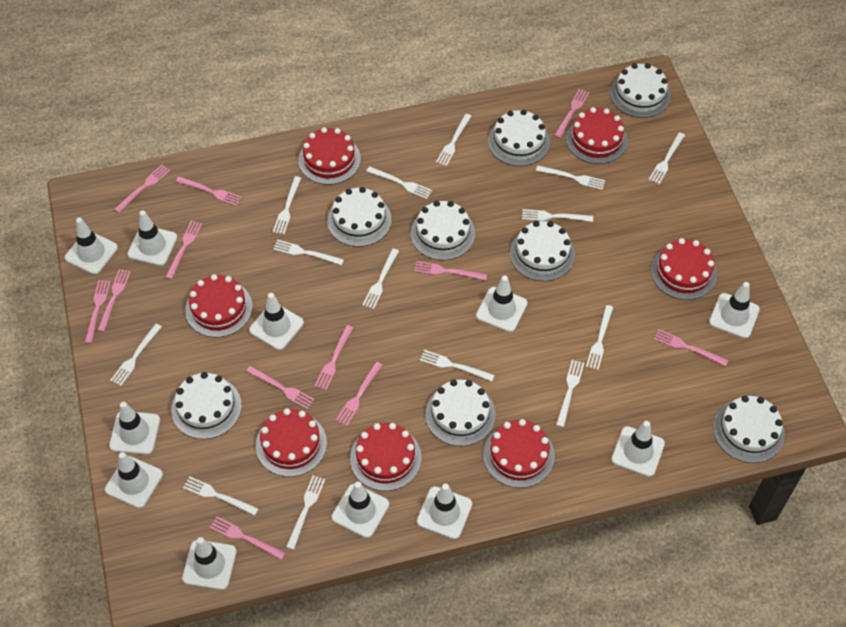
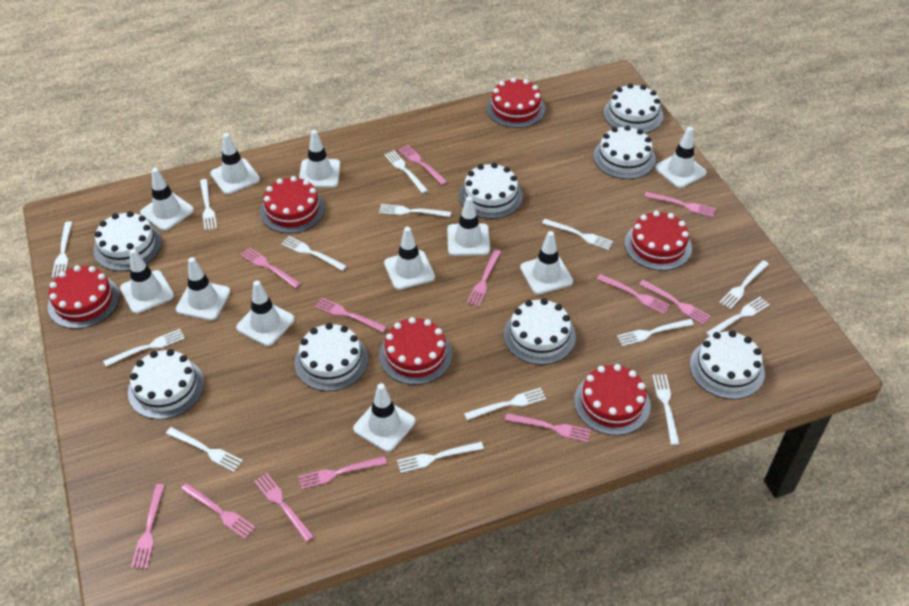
red cake: 7 -> 6

